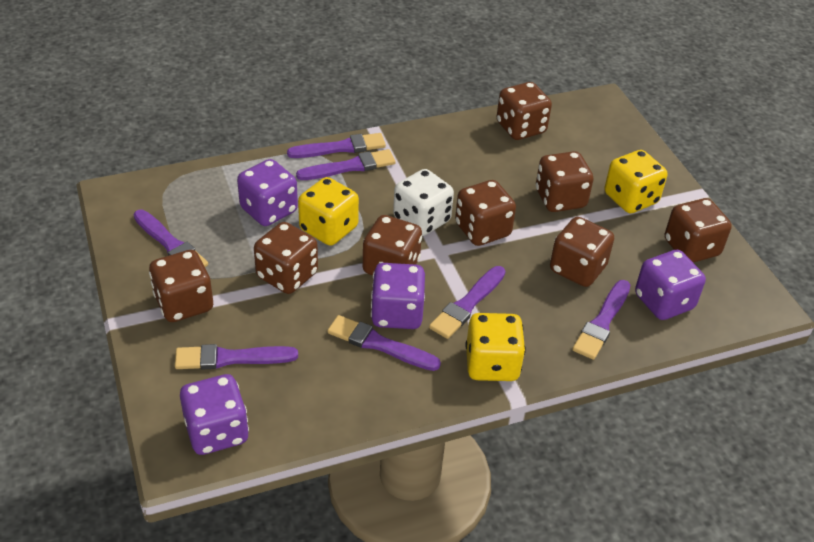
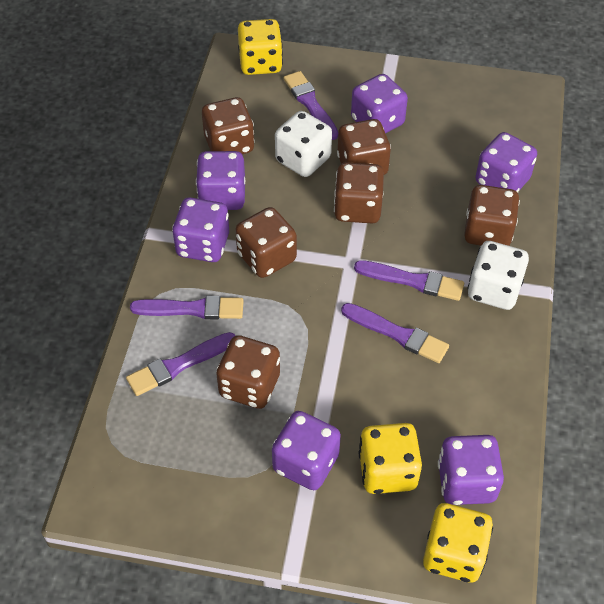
brown dice: 8 -> 6
purple brush: 7 -> 5
purple dice: 4 -> 6
white dice: 1 -> 2

